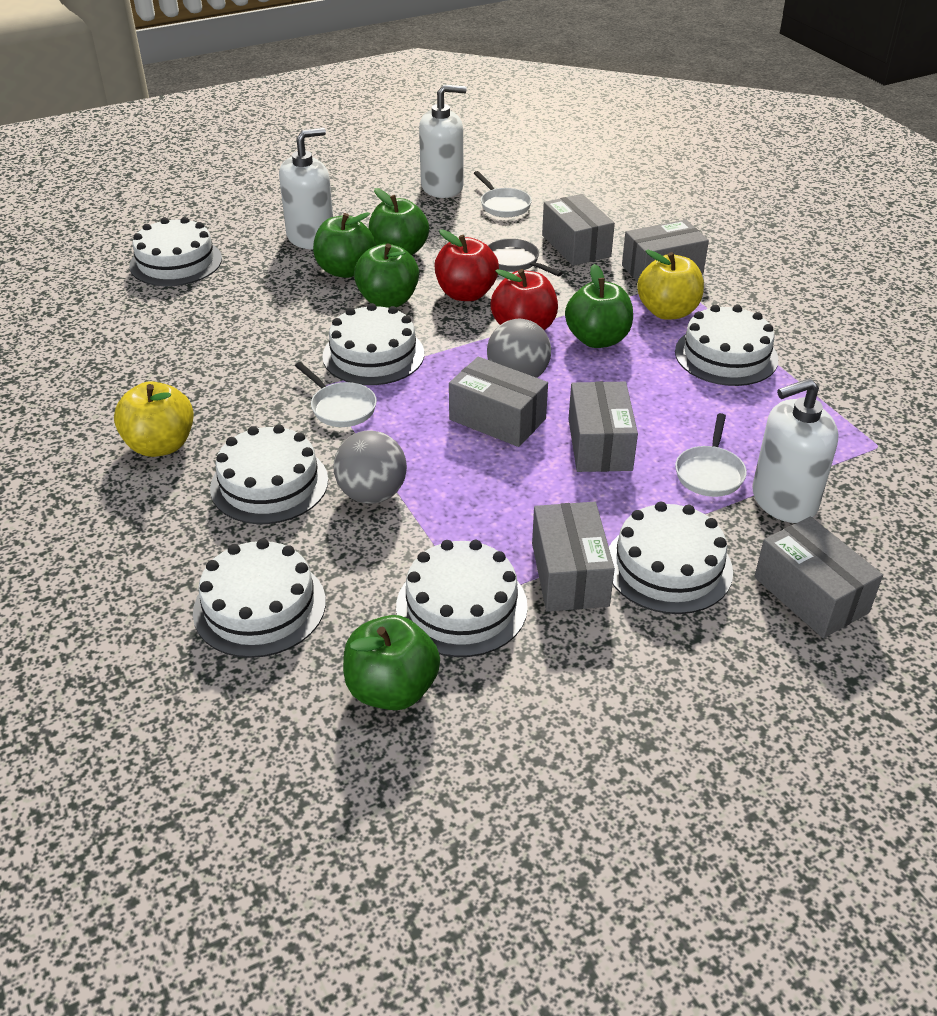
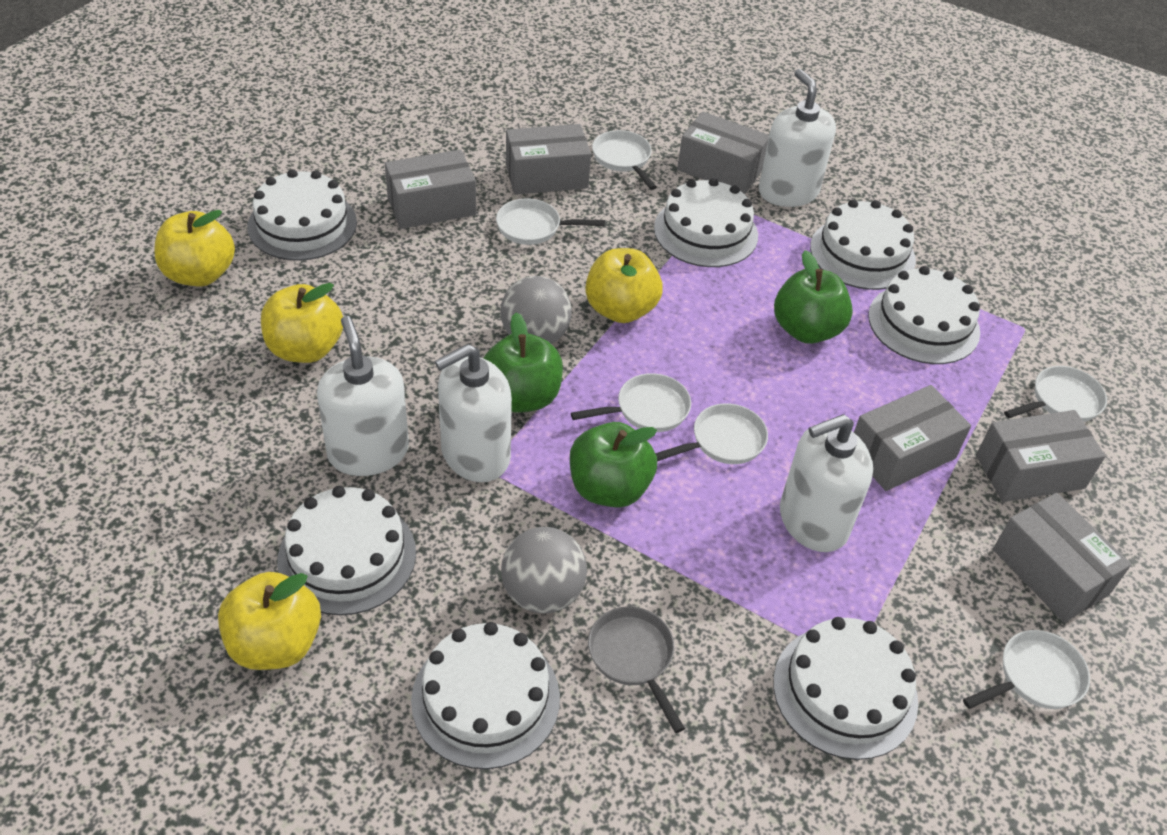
green apple: 5 -> 3
red apple: 2 -> 0
white pan: 3 -> 6
white soap dispenser: 3 -> 4
yellow apple: 2 -> 4

